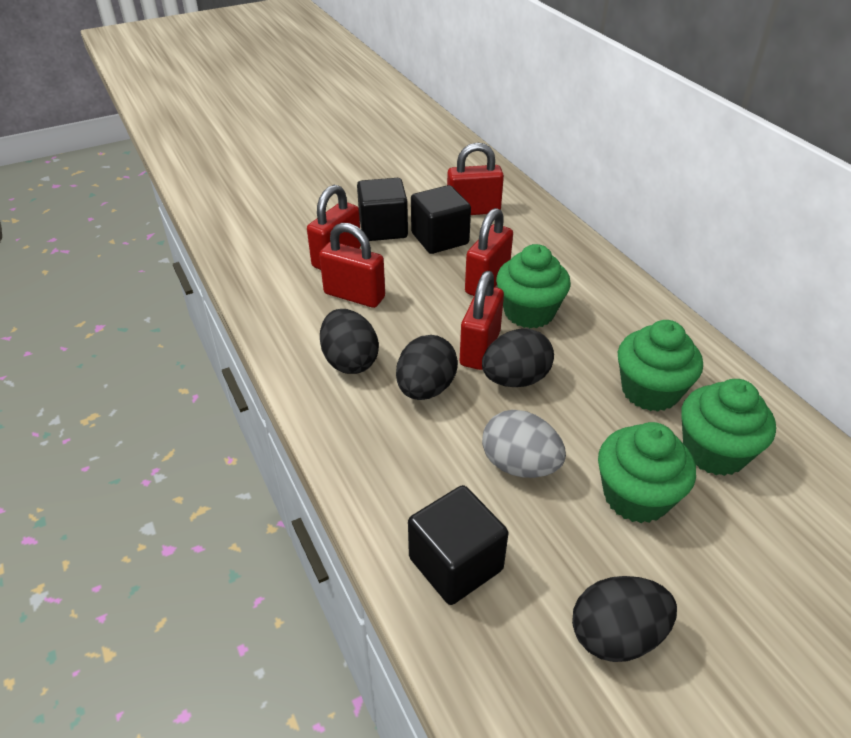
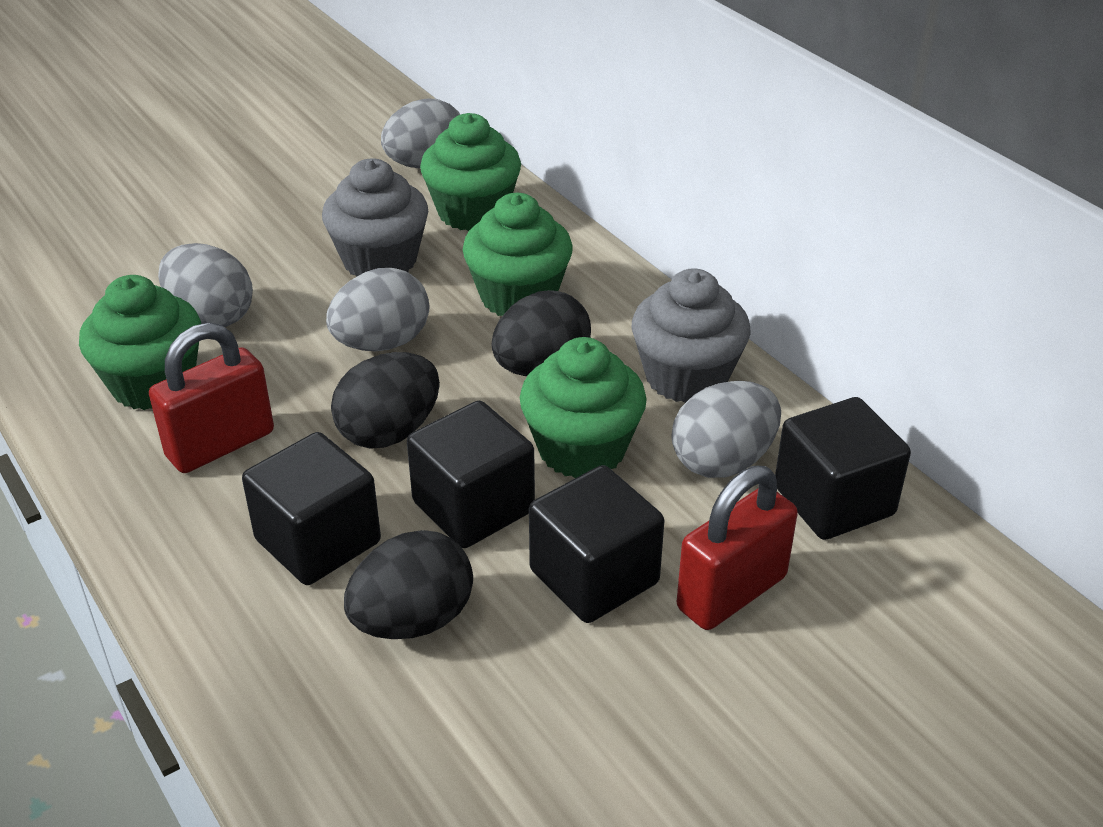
black cube: 3 -> 4
black egg: 4 -> 3
grey cupcake: 0 -> 2
grey egg: 1 -> 4
red padlock: 5 -> 2

